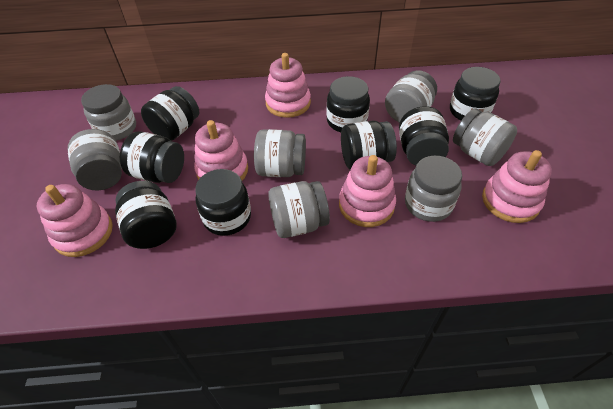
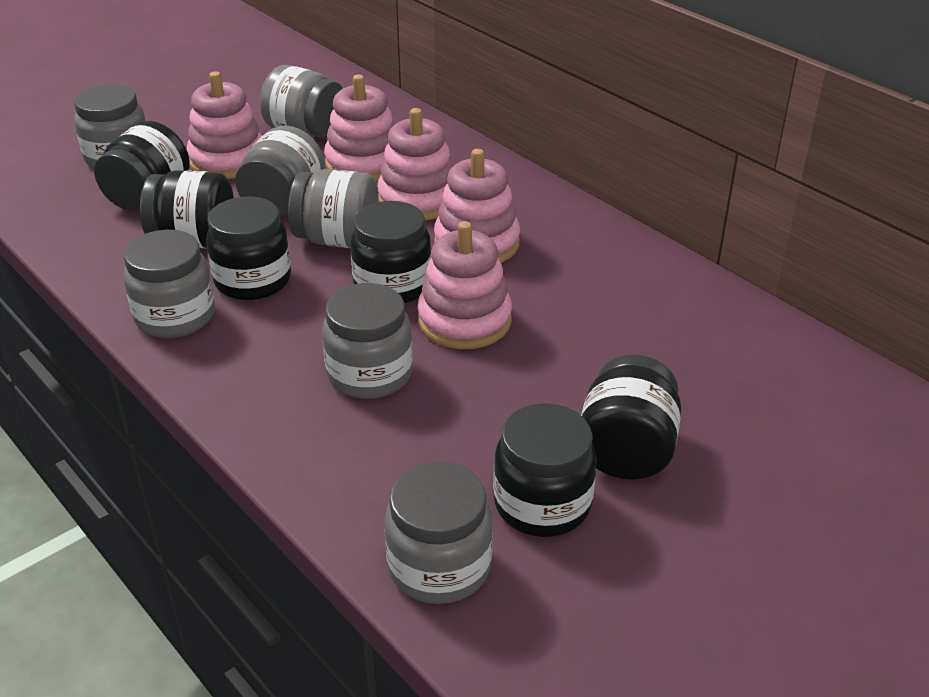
black jar: 8 -> 6

